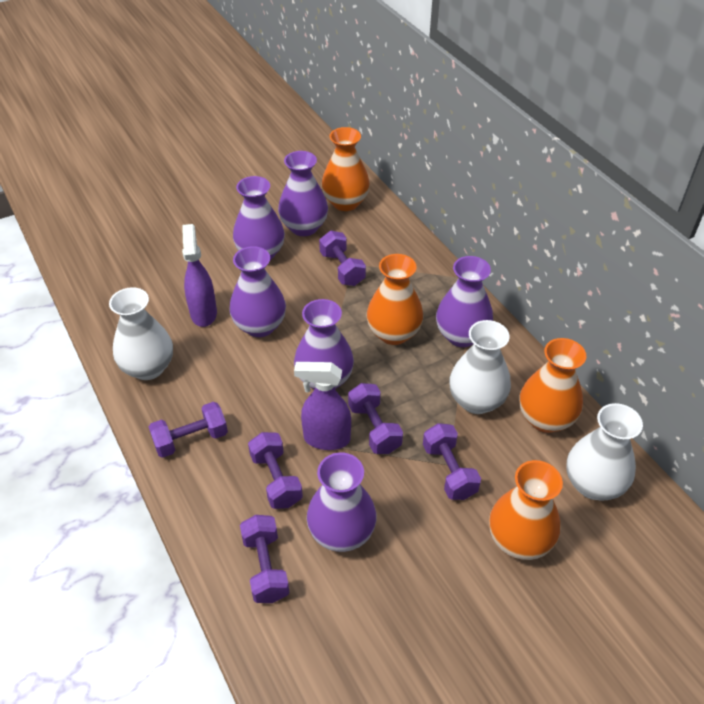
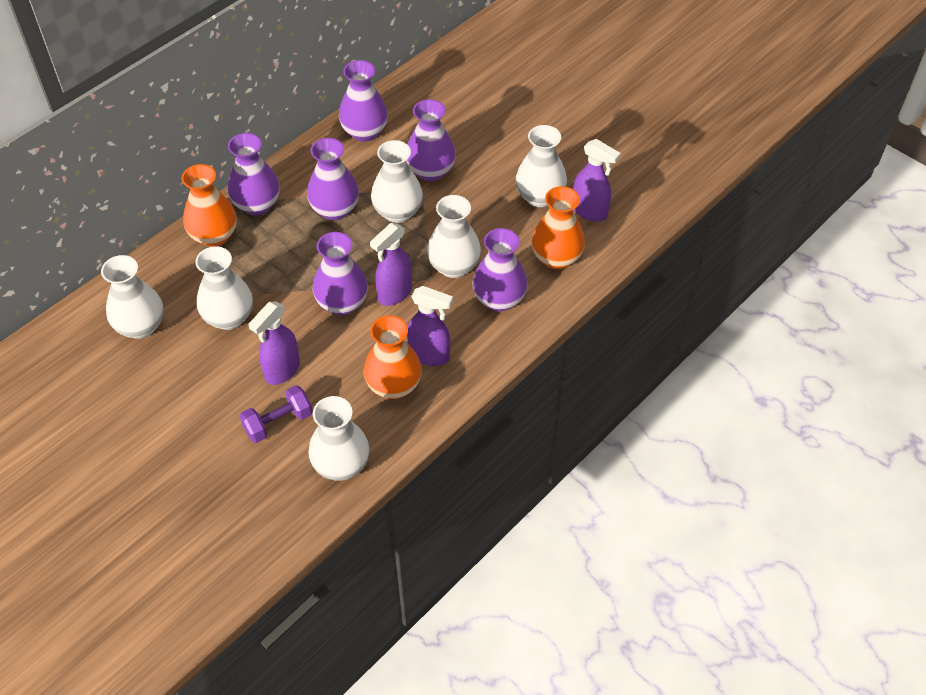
orange vase: 4 -> 3
purple dumbbell: 6 -> 1
purple spray bottle: 2 -> 4
white vase: 3 -> 6

